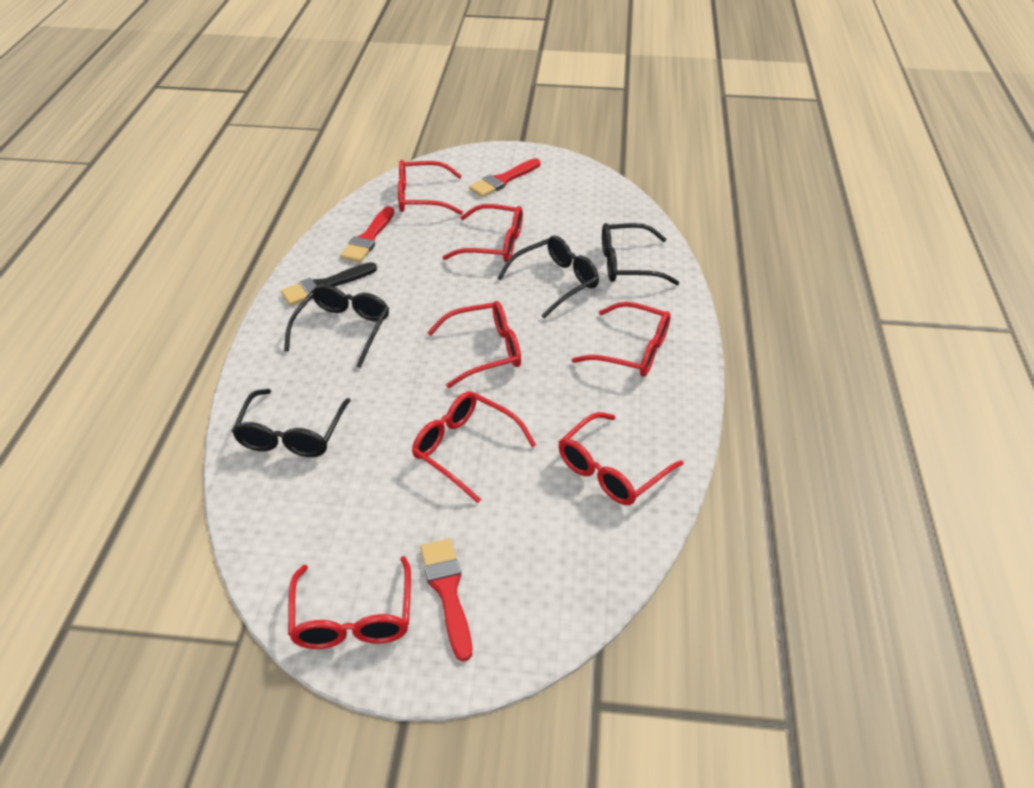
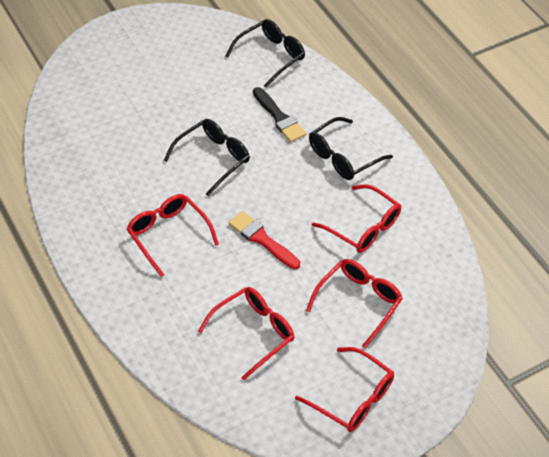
black glasses: 4 -> 3
red brush: 3 -> 1
red glasses: 7 -> 5

